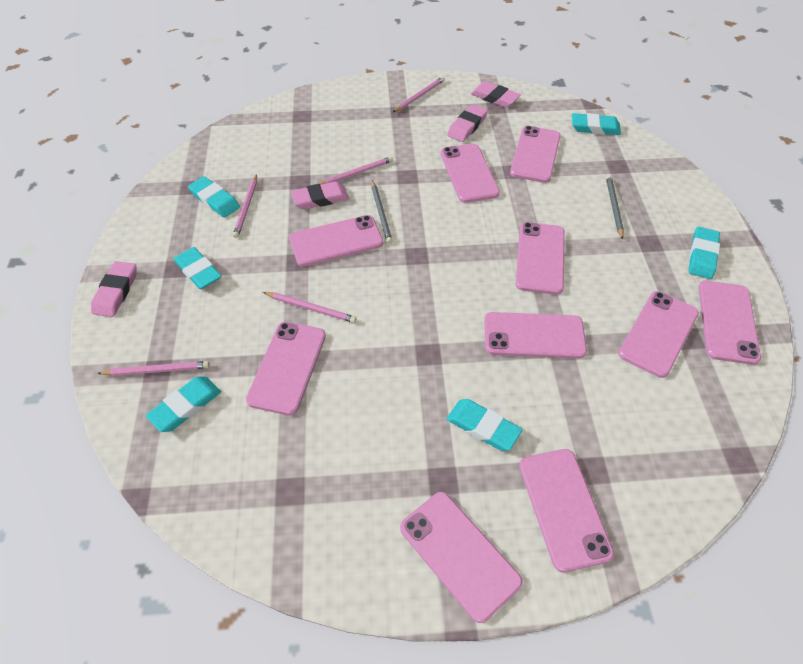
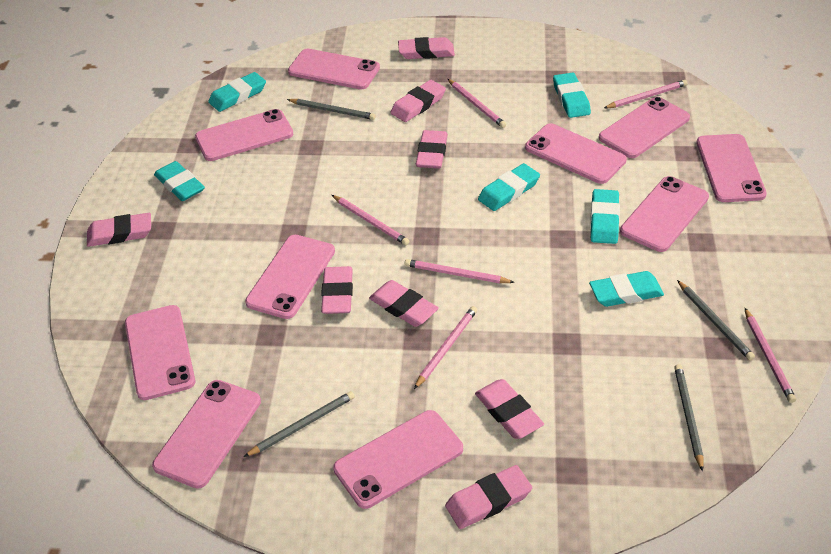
grey pencil: 2 -> 4
pink eraser: 4 -> 8
pink pencil: 5 -> 6

